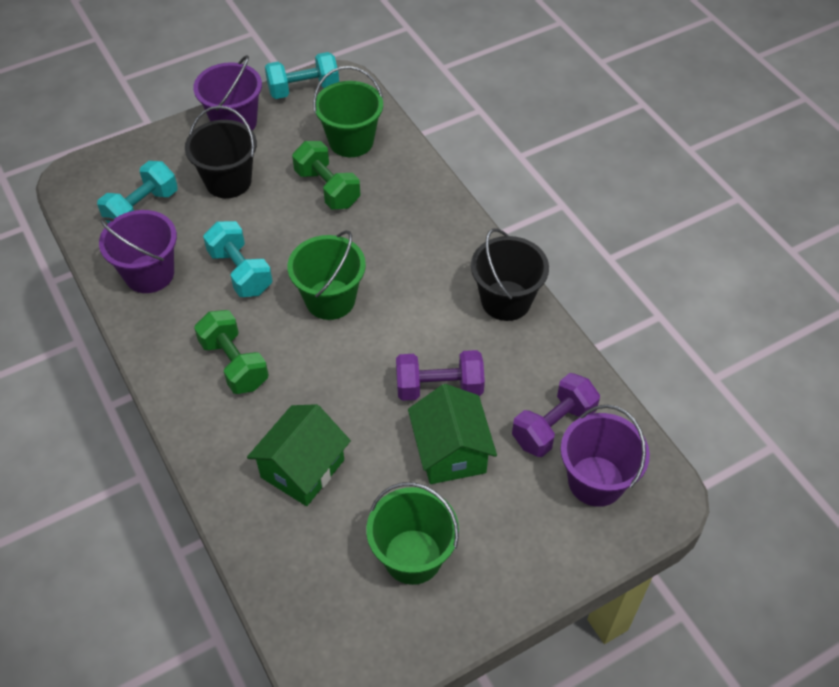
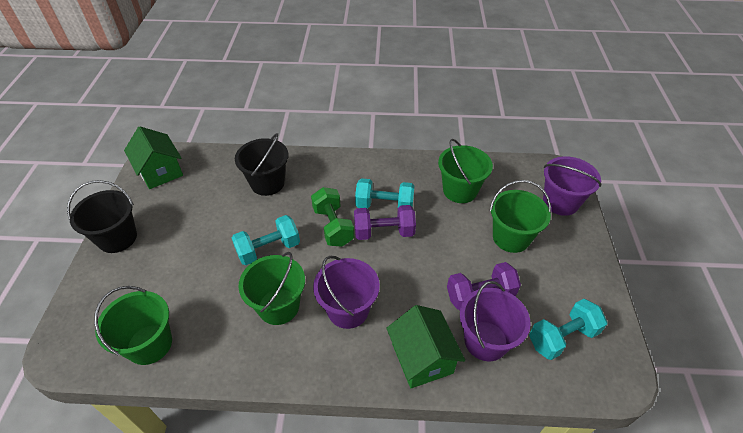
green bucket: 3 -> 4
green dumbbell: 2 -> 1

